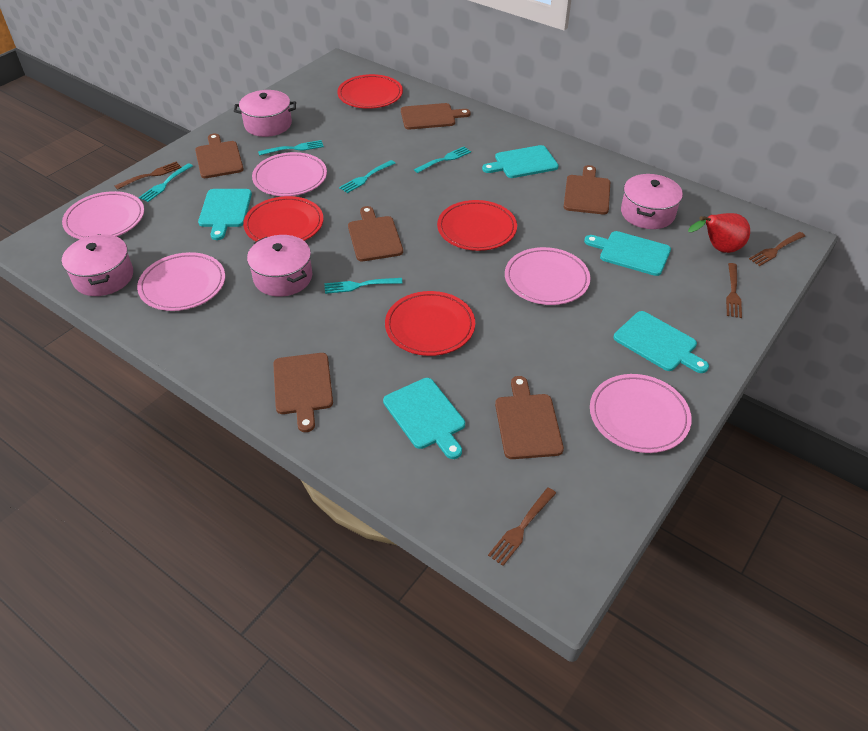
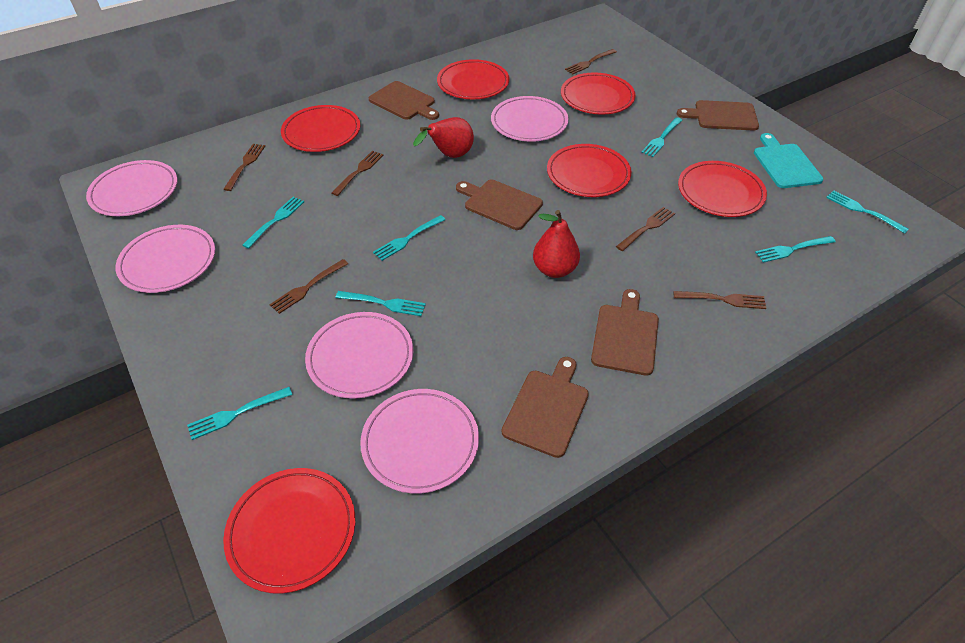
brown cutting board: 6 -> 5
brown fork: 4 -> 6
pink pot: 4 -> 0
red pear: 1 -> 2
red plate: 4 -> 6
turquoise cutting board: 5 -> 1
turquoise fork: 5 -> 7

